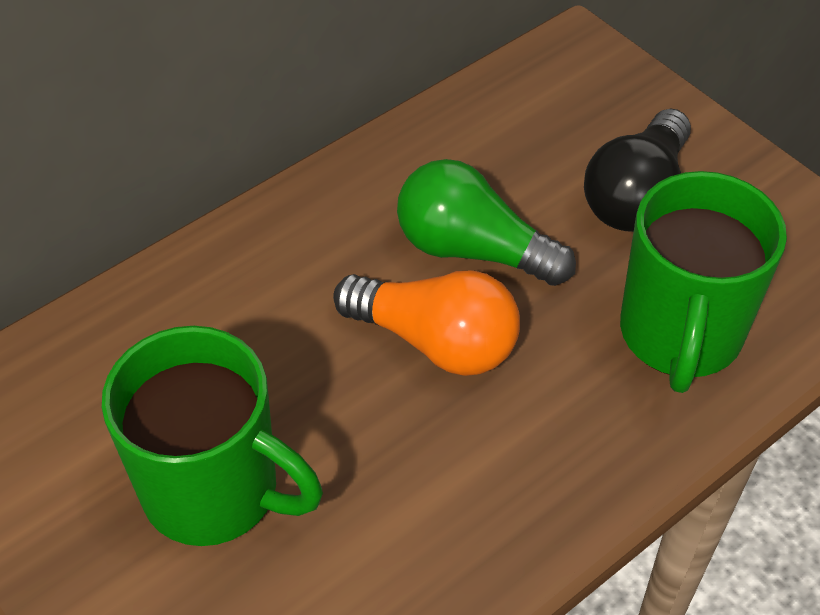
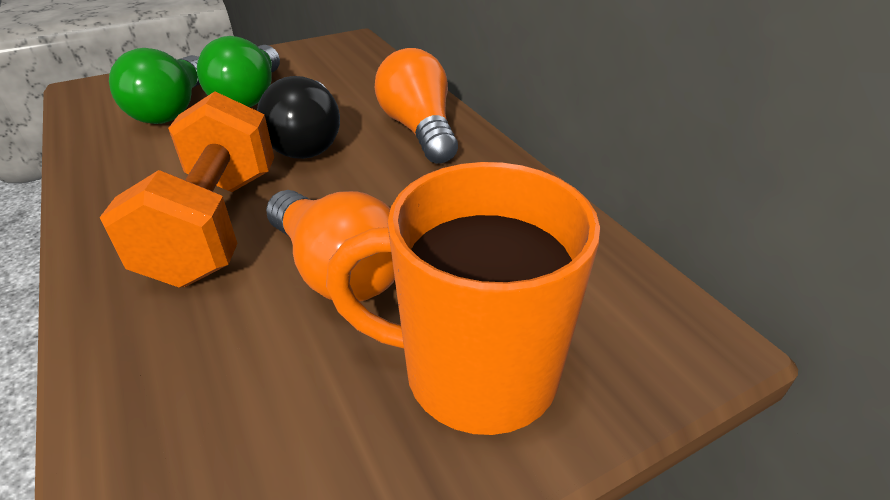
green light bulb: 1 -> 2
green mug: 2 -> 0
orange dumbbell: 0 -> 1
orange light bulb: 1 -> 2
orange mug: 0 -> 1

